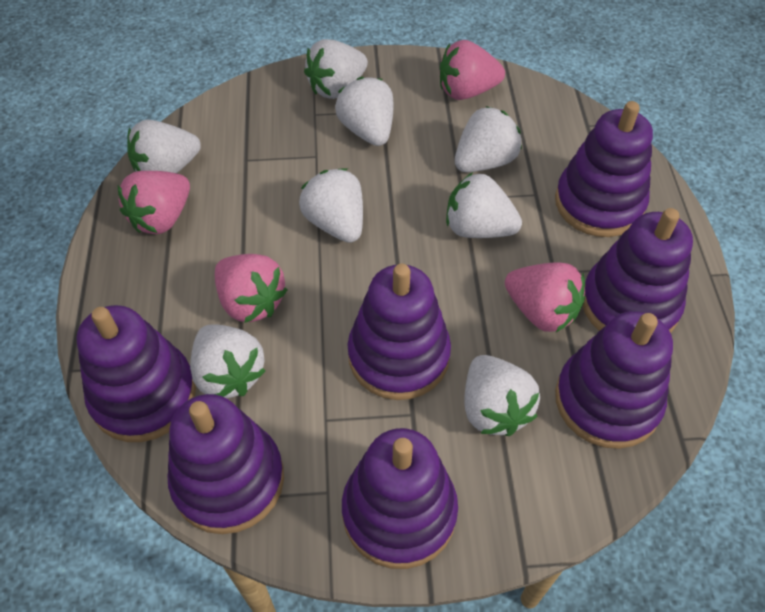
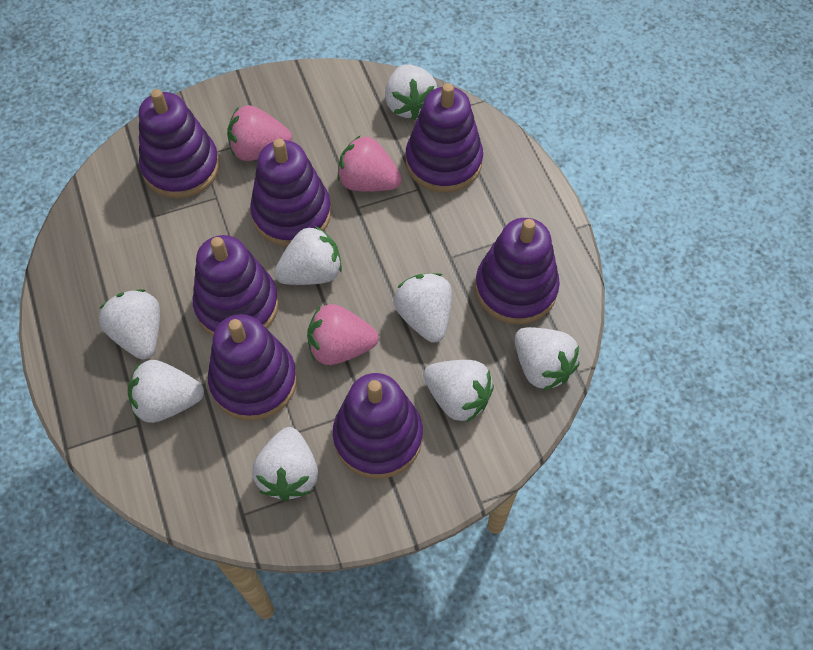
pink strawberry: 4 -> 3

